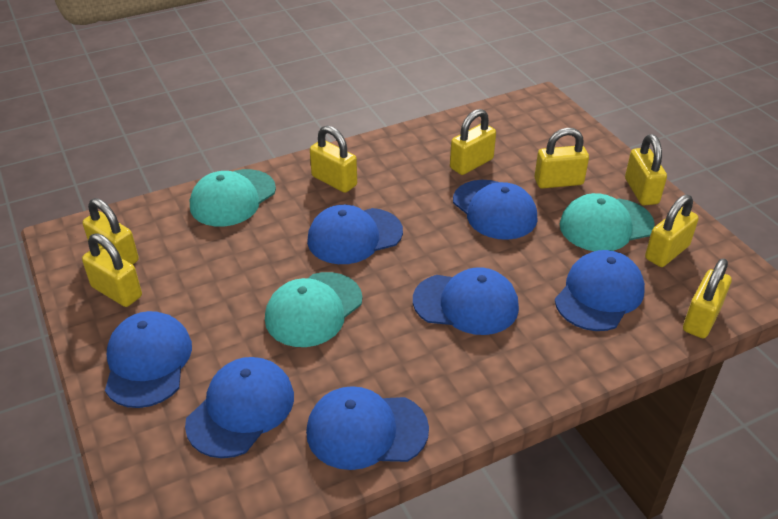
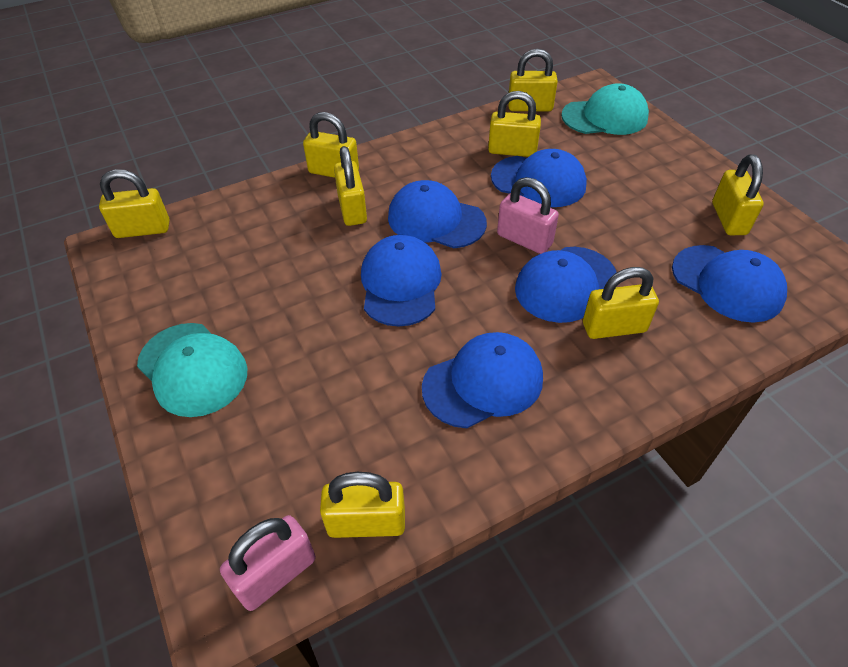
blue cap: 7 -> 6
pink padlock: 0 -> 2
turquoise cap: 3 -> 2

